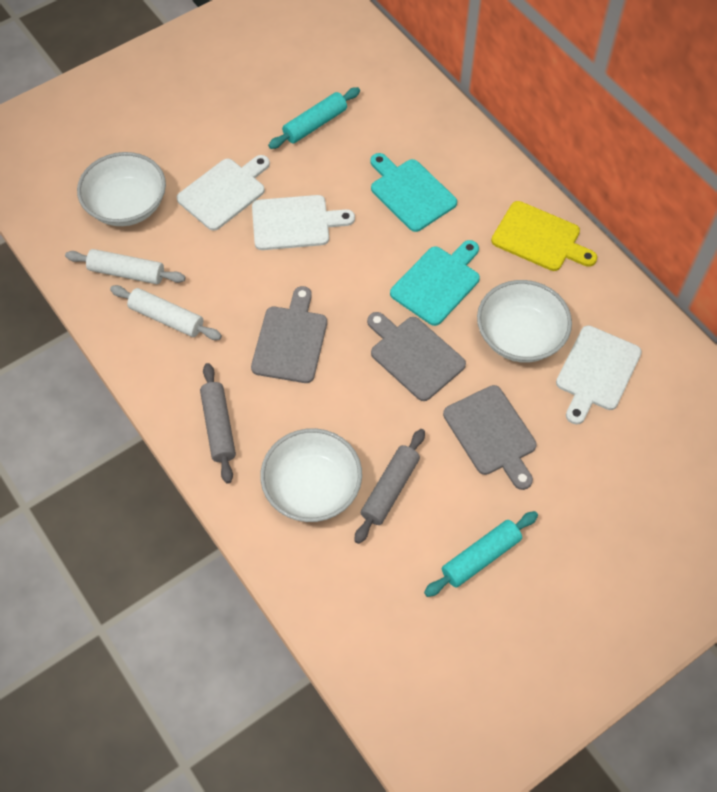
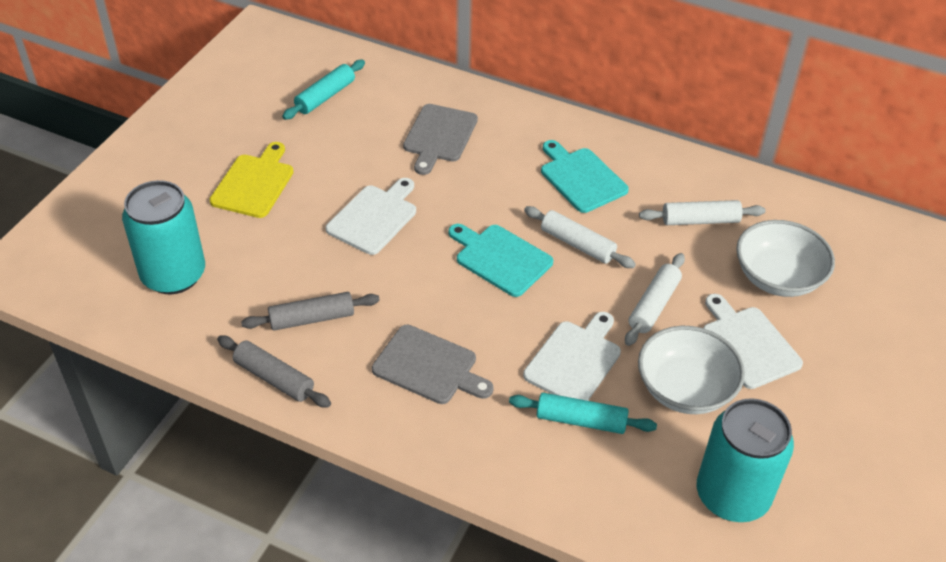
grey cutting board: 3 -> 2
turquoise can: 0 -> 2
white bowl: 3 -> 2
white rolling pin: 2 -> 3

